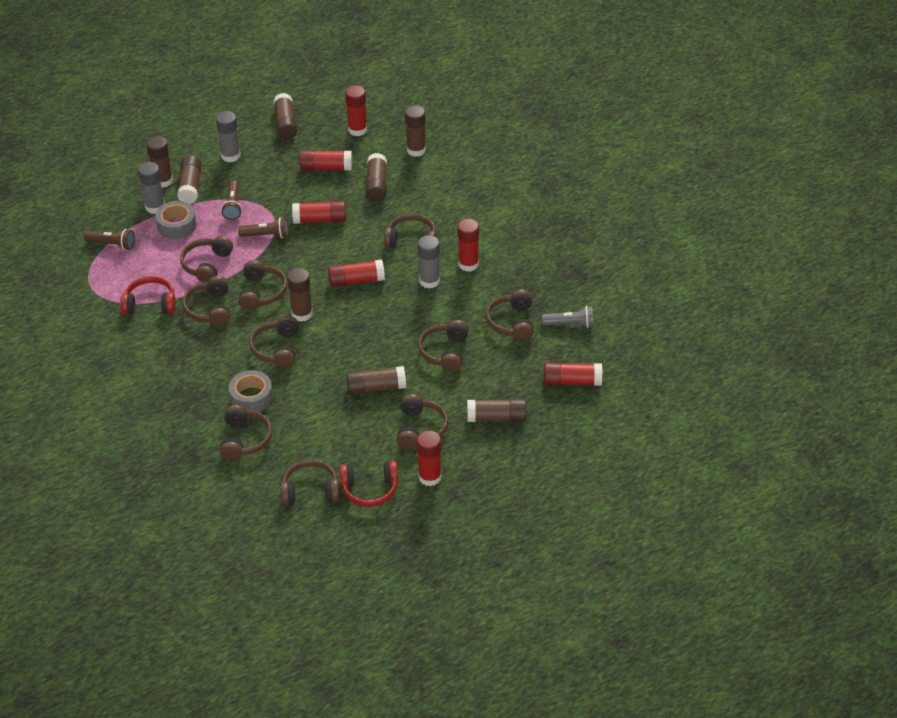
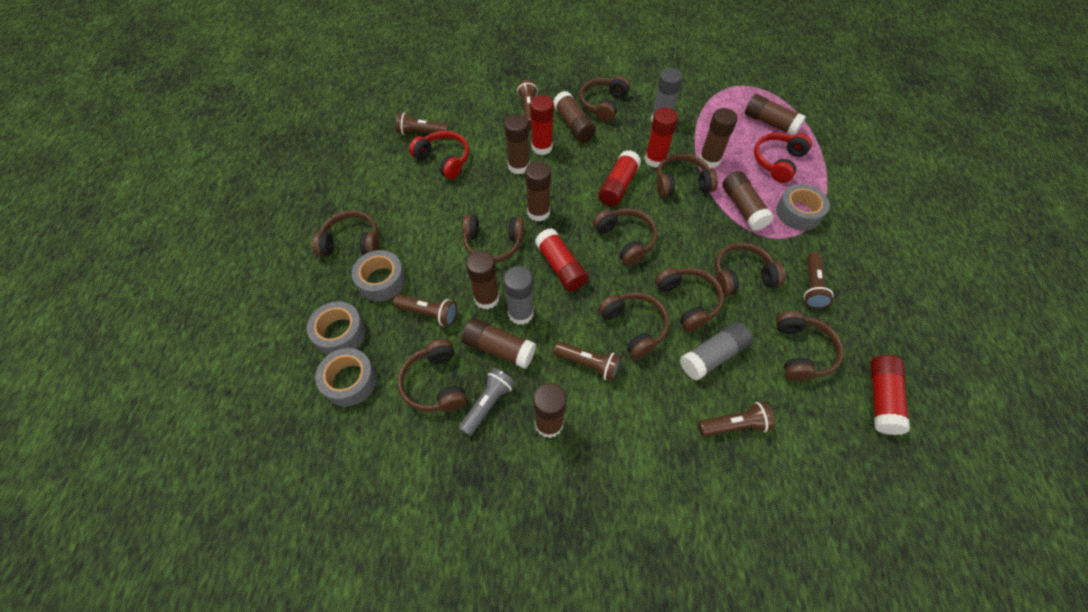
brown flashlight: 3 -> 6
brown glue stick: 8 -> 9
grey tape: 2 -> 4
red glue stick: 7 -> 5

